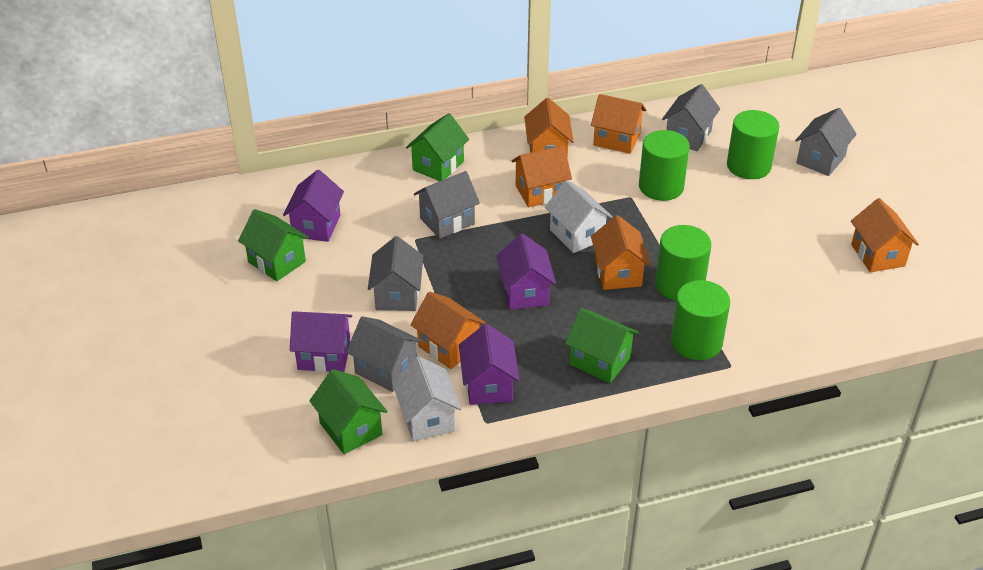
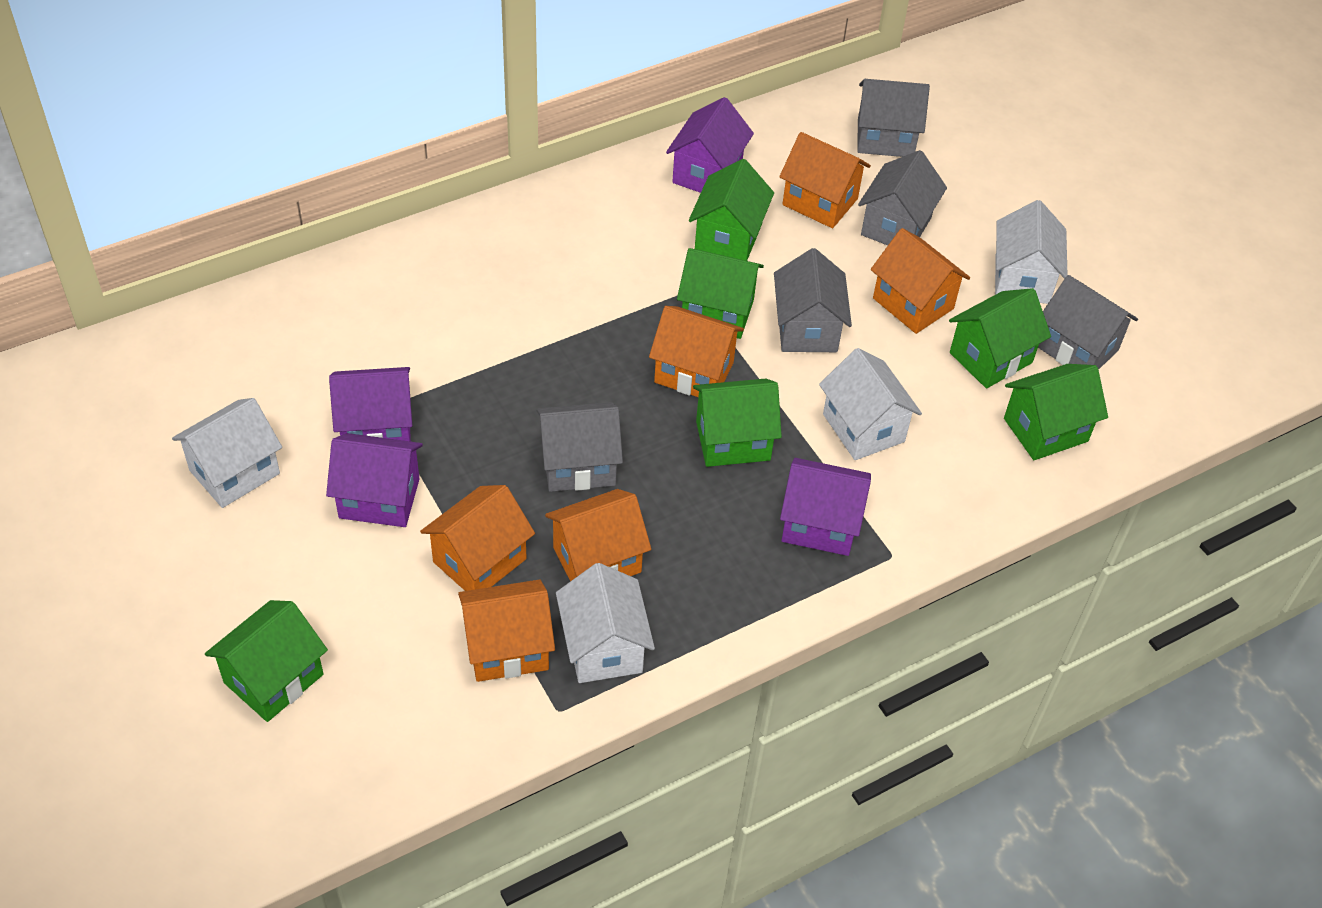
green cylinder: 4 -> 0
green house: 4 -> 6
white house: 2 -> 4

